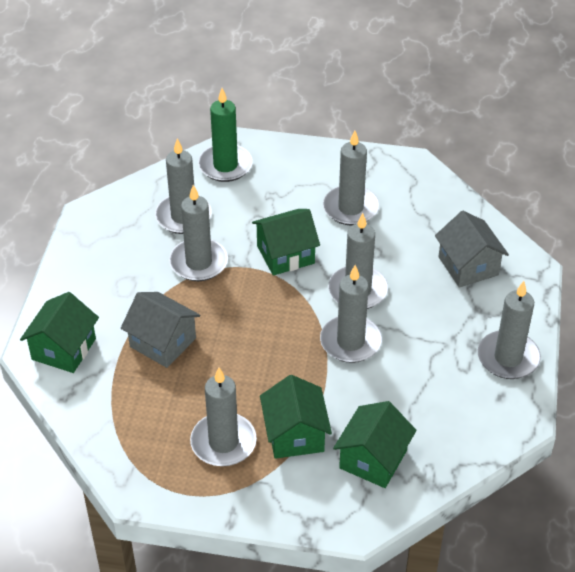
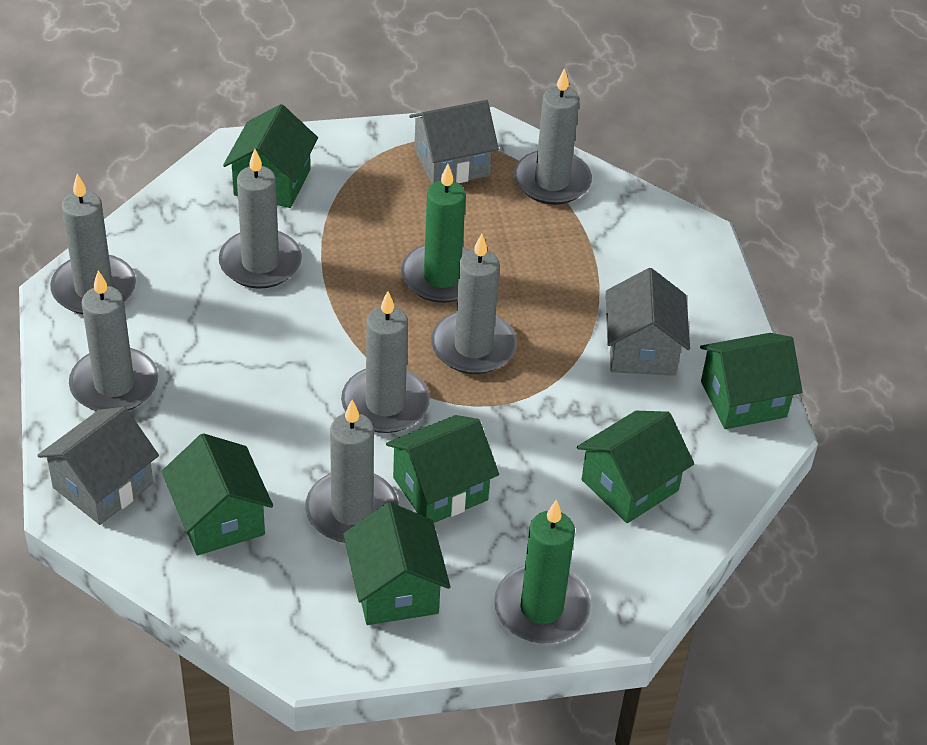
green candle: 1 -> 2
green house: 4 -> 6
grey house: 2 -> 3

